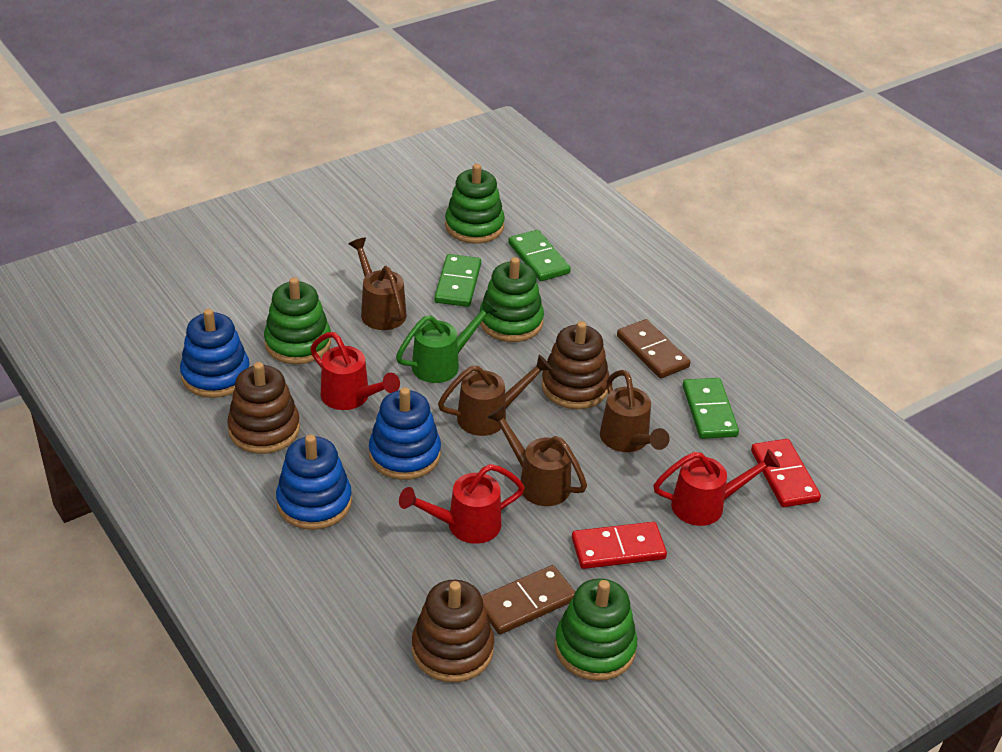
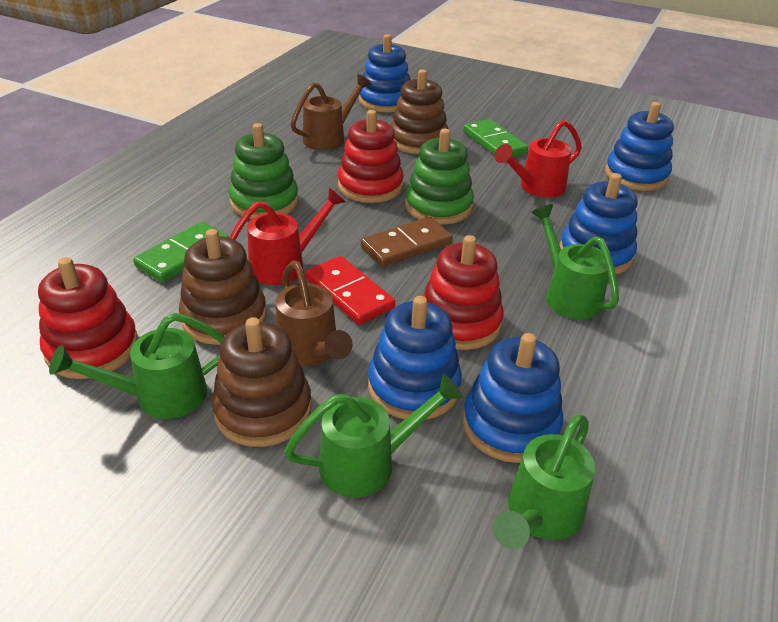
blue stacking toy: 3 -> 5
brown domino: 2 -> 1
brown watering can: 4 -> 2
green domino: 3 -> 2
green stacking toy: 4 -> 2
green watering can: 1 -> 4
red domino: 2 -> 1
red stacking toy: 0 -> 3
red watering can: 3 -> 2

